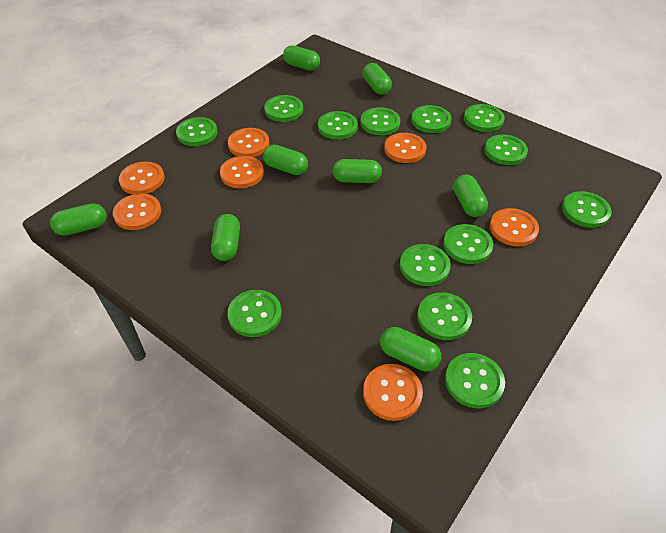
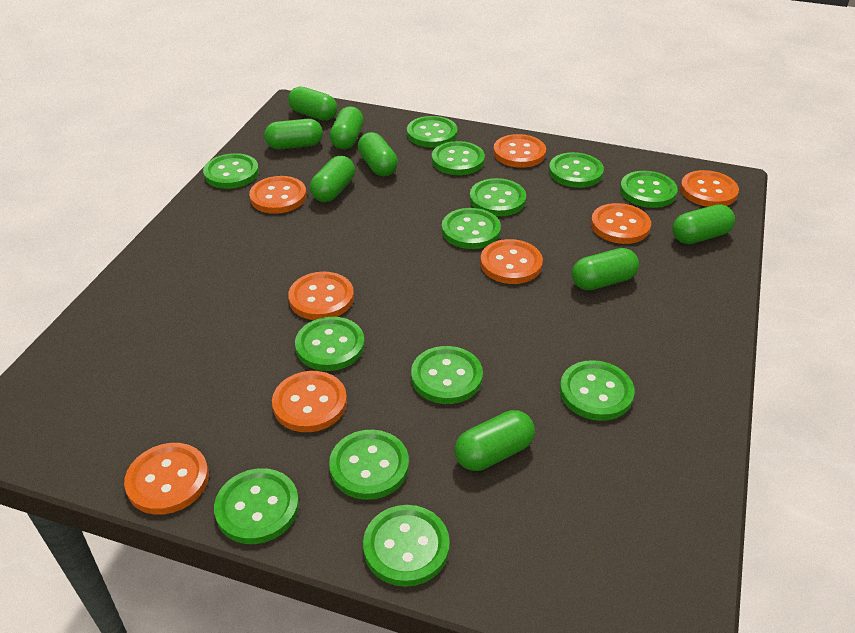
orange button: 7 -> 8

